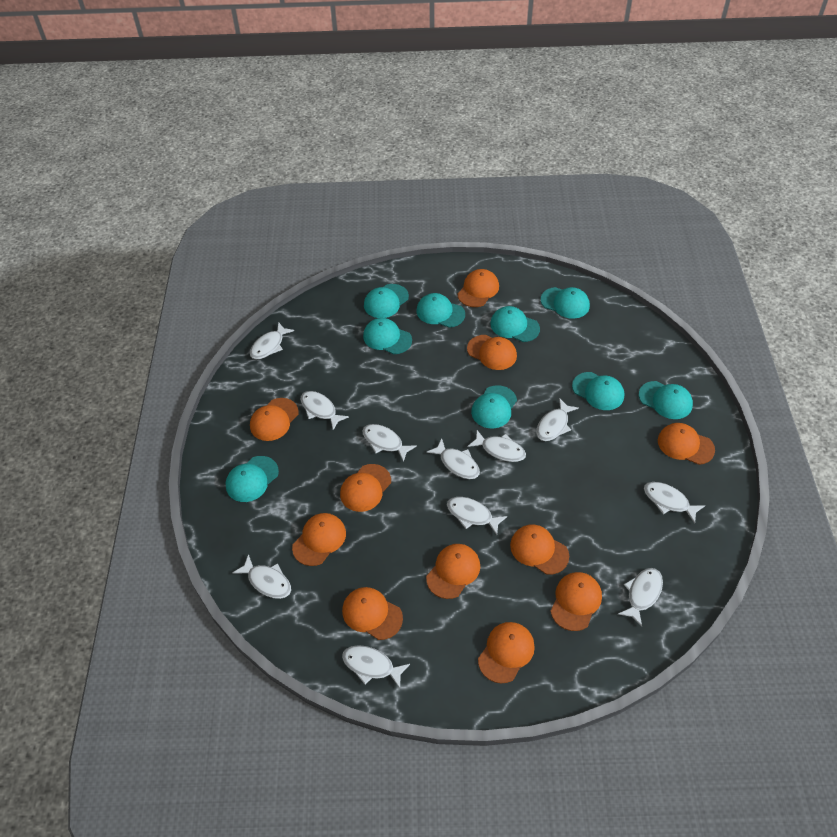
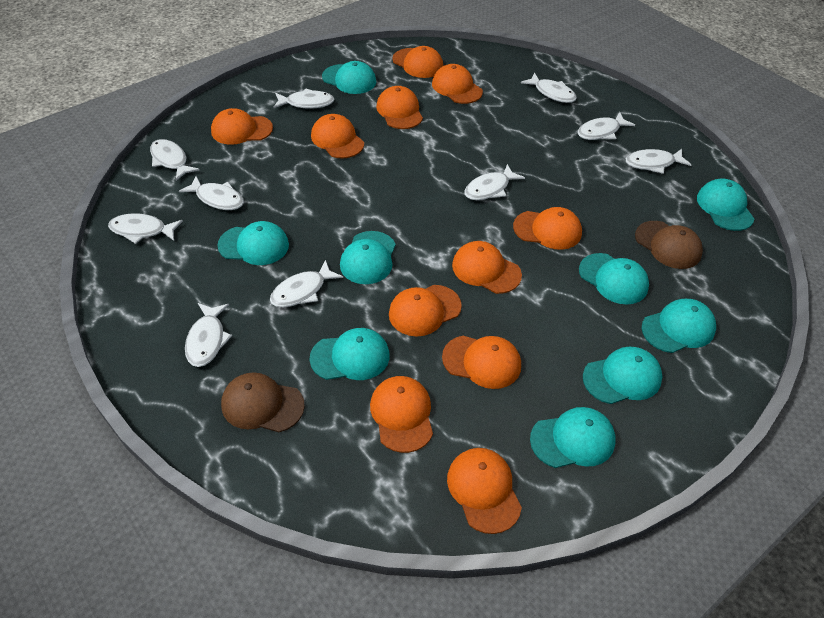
brown cap: 0 -> 2
white fish: 11 -> 10

